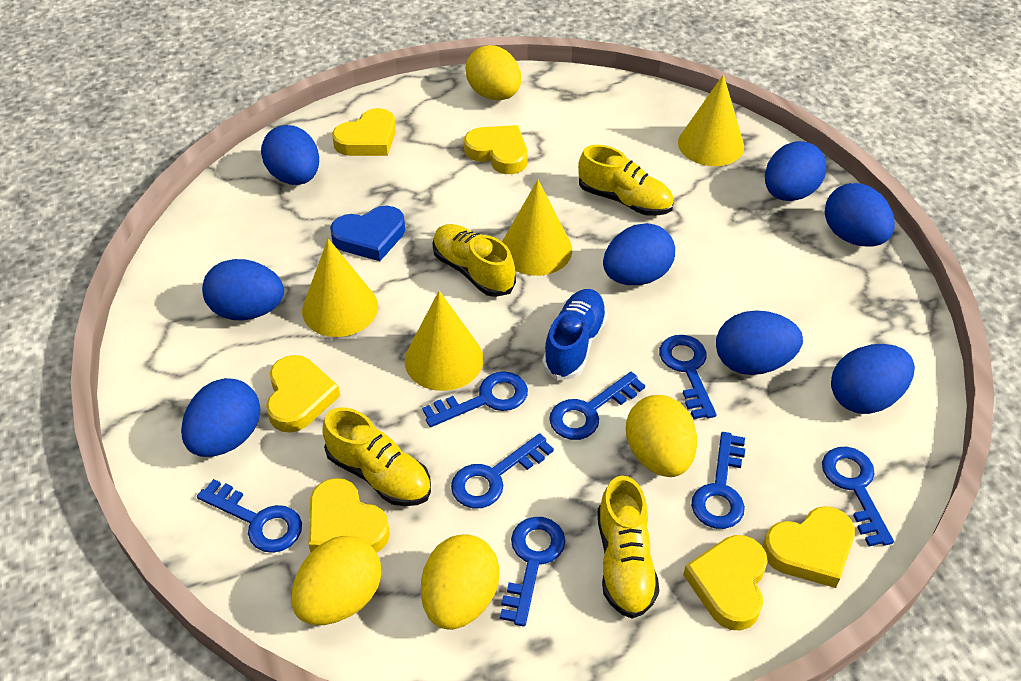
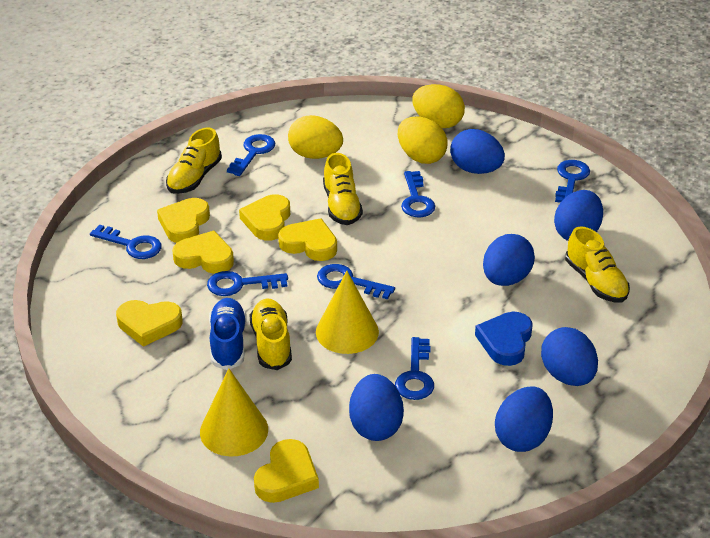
blue egg: 8 -> 6
blue key: 8 -> 7
yellow cone: 4 -> 2
yellow egg: 4 -> 3

